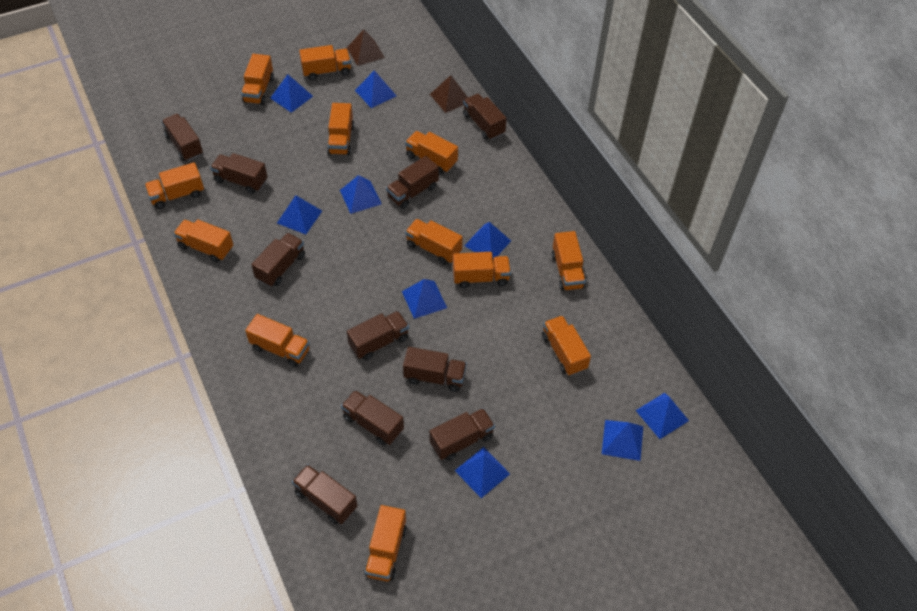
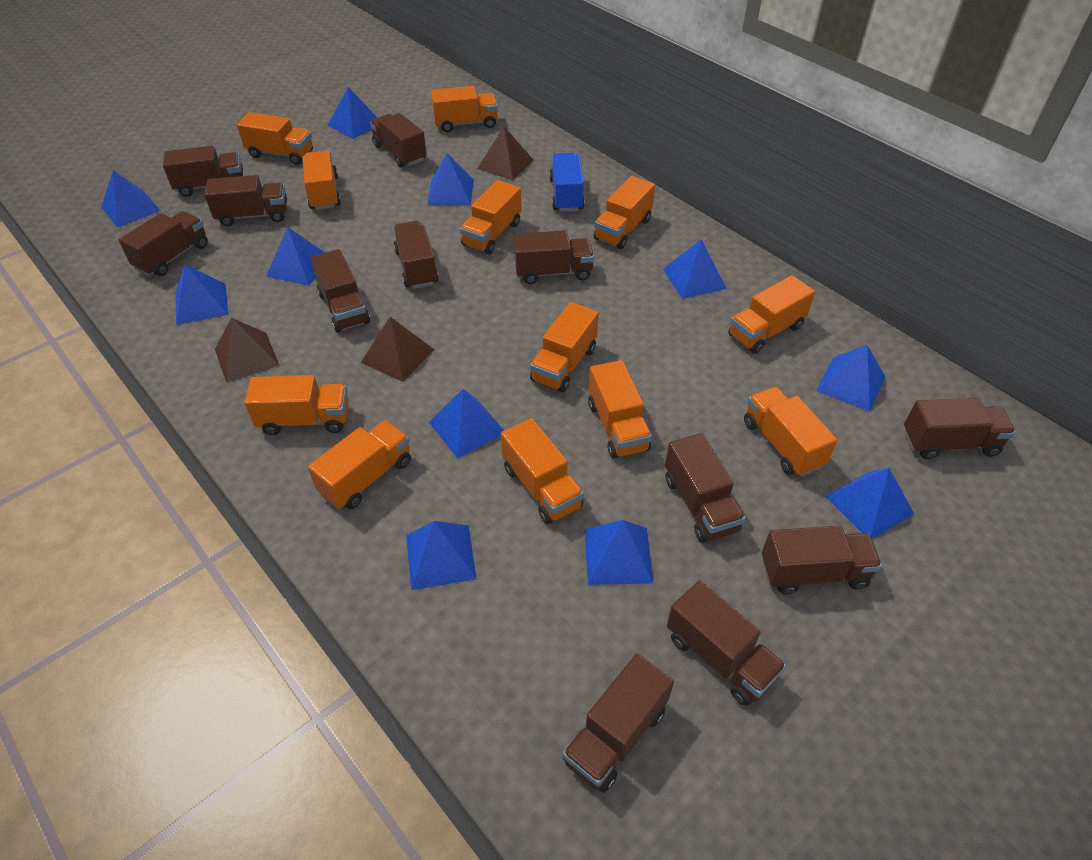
blue pyramid: 9 -> 11
blue truck: 0 -> 1
brown pyramid: 2 -> 3
brown truck: 10 -> 12

